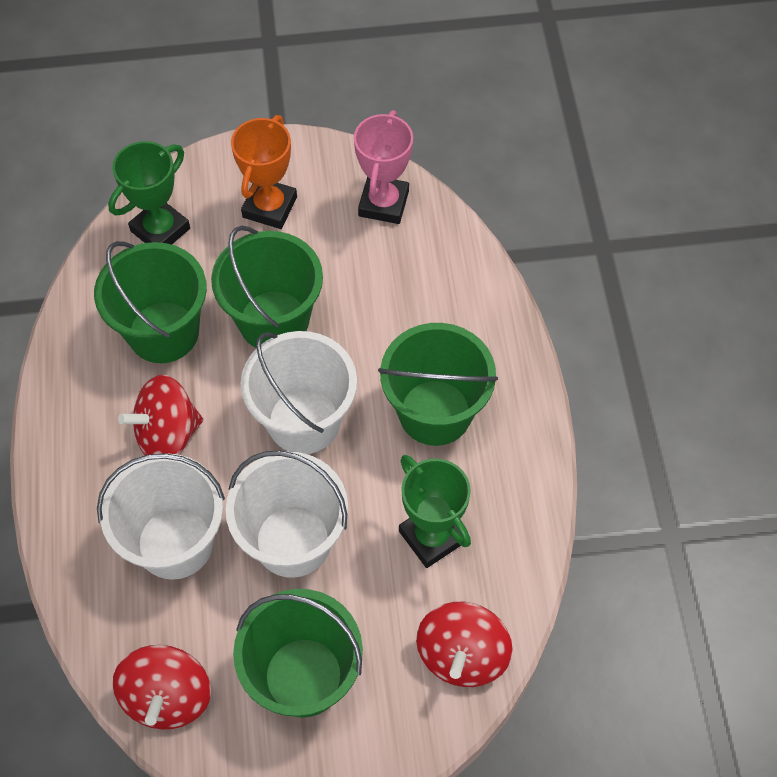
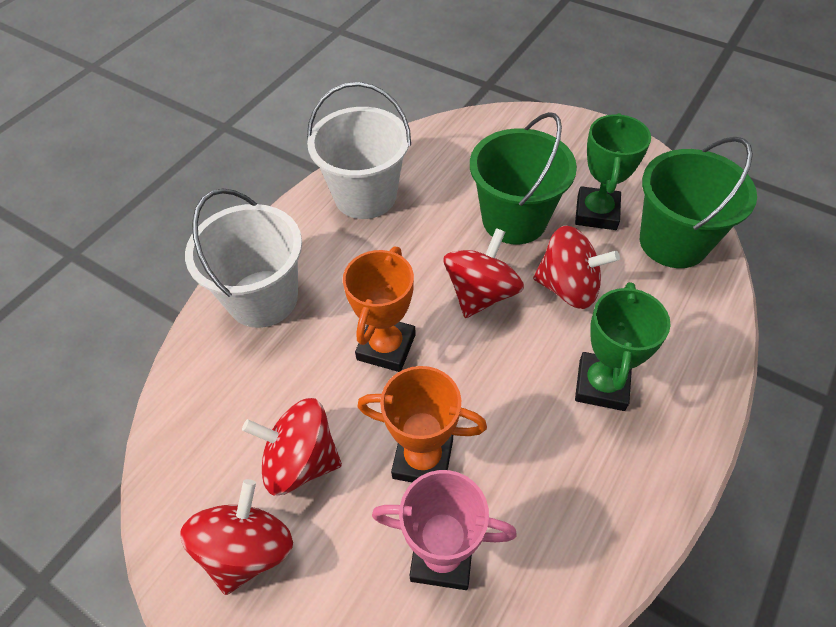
green bucket: 4 -> 2
orange trophy: 1 -> 2
red spinning top: 3 -> 4
white bucket: 3 -> 2

